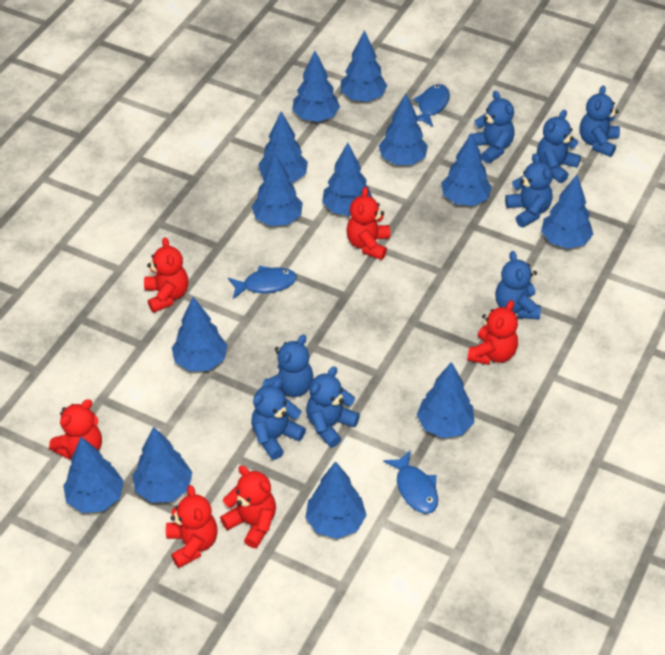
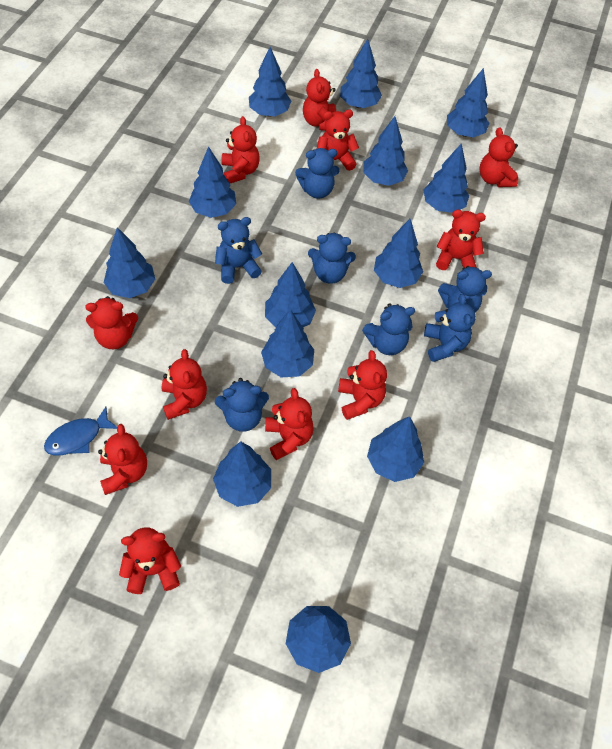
blue fish: 3 -> 1
blue teddy bear: 8 -> 7
red teddy bear: 6 -> 11

